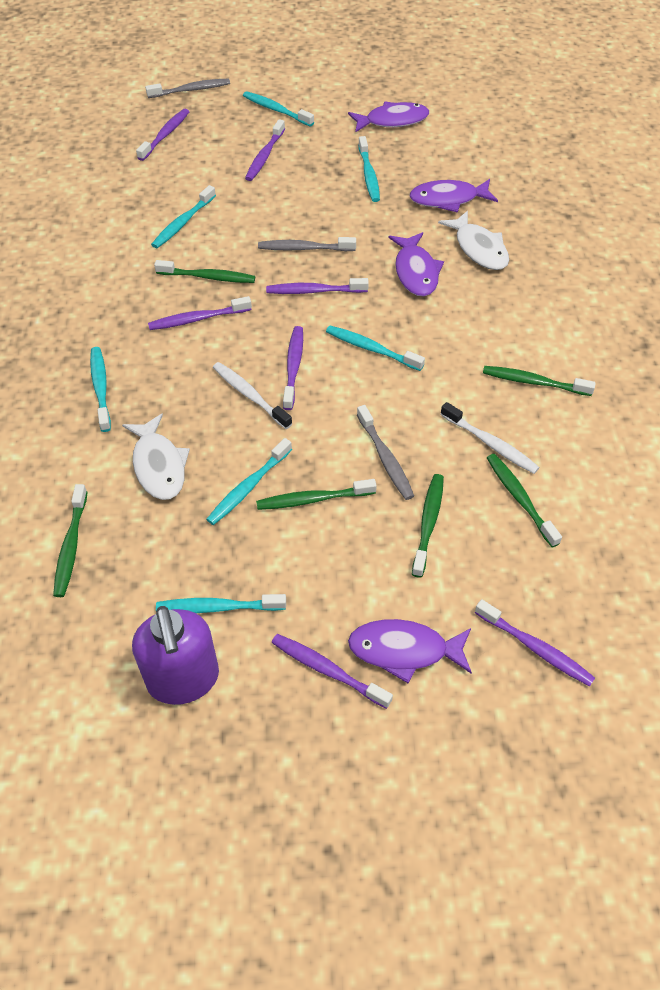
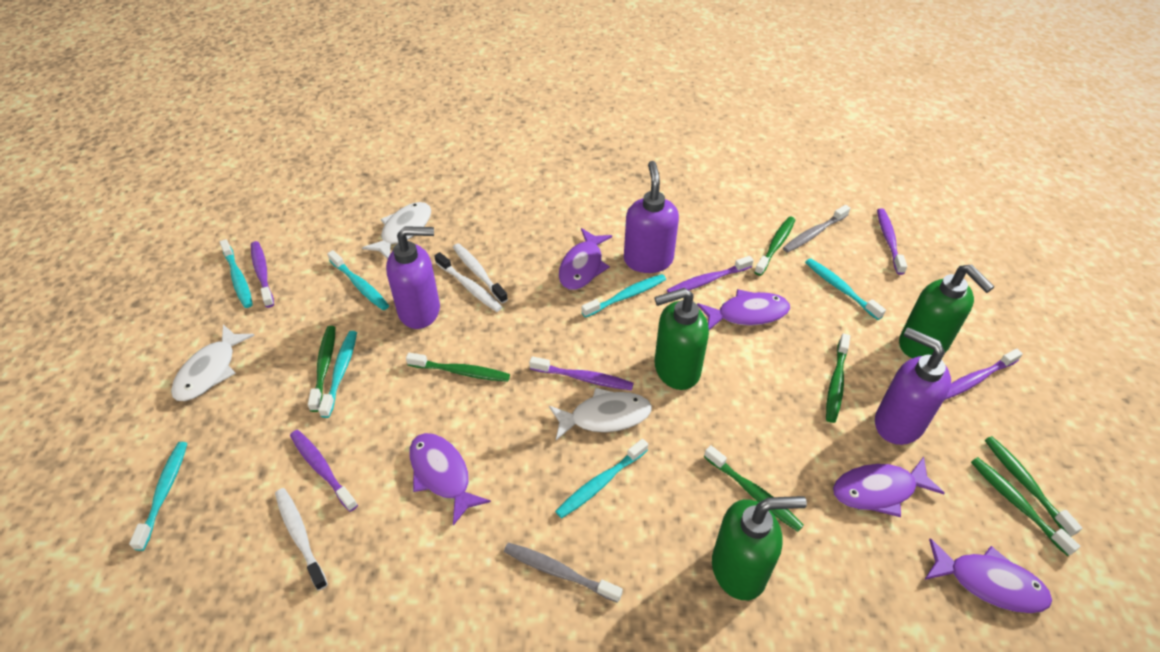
green soap dispenser: 0 -> 3
green toothbrush: 6 -> 7
grey toothbrush: 3 -> 2
purple fish: 4 -> 5
purple soap dispenser: 1 -> 3
purple toothbrush: 7 -> 6
white fish: 2 -> 3
white toothbrush: 2 -> 3

